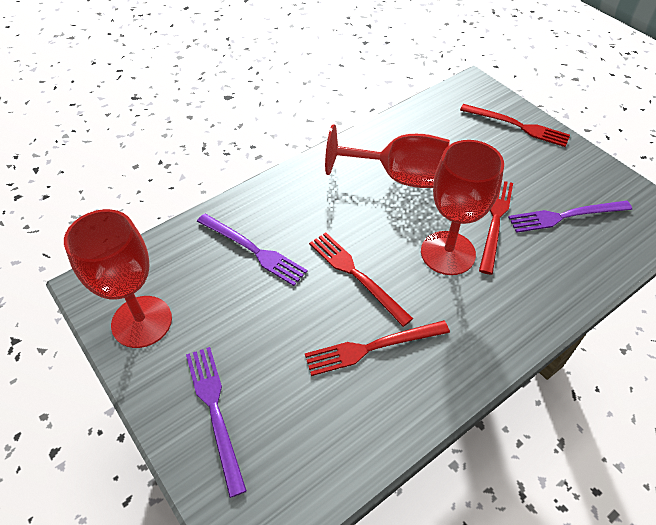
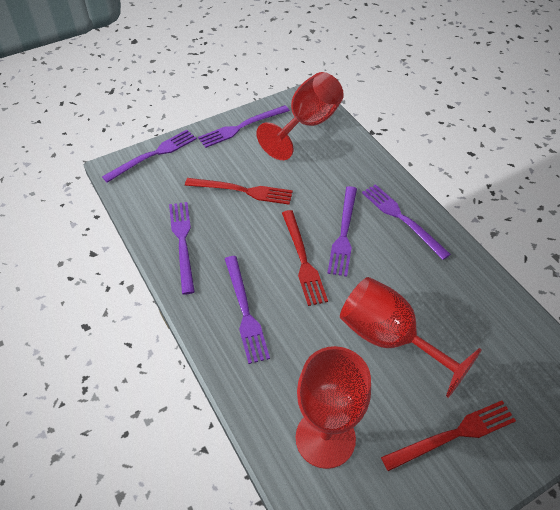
purple fork: 3 -> 6
red fork: 4 -> 3

